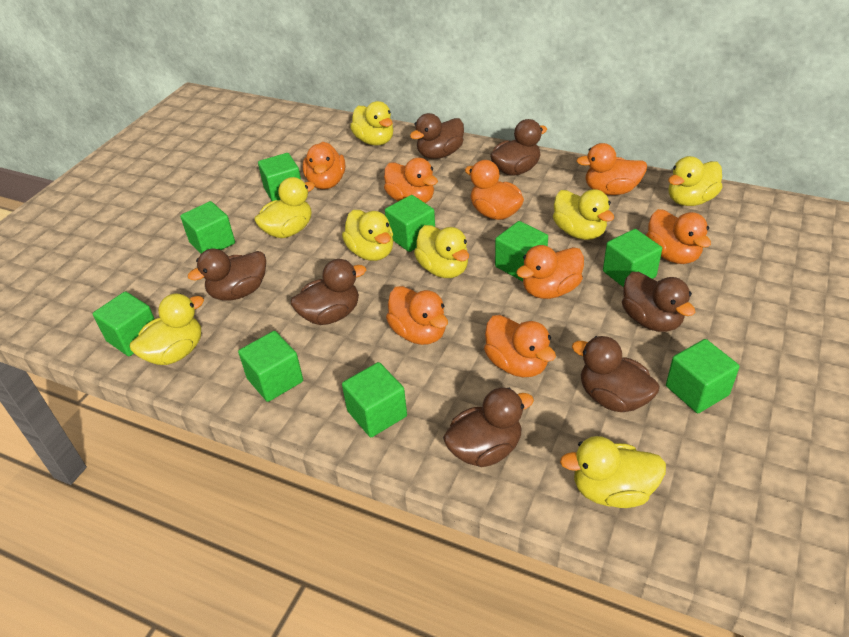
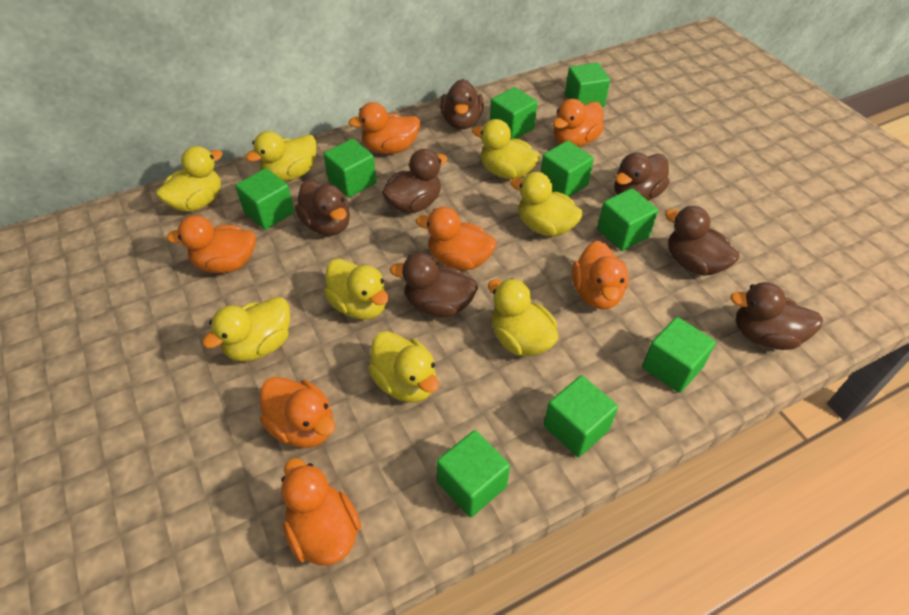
orange duck: 8 -> 7

